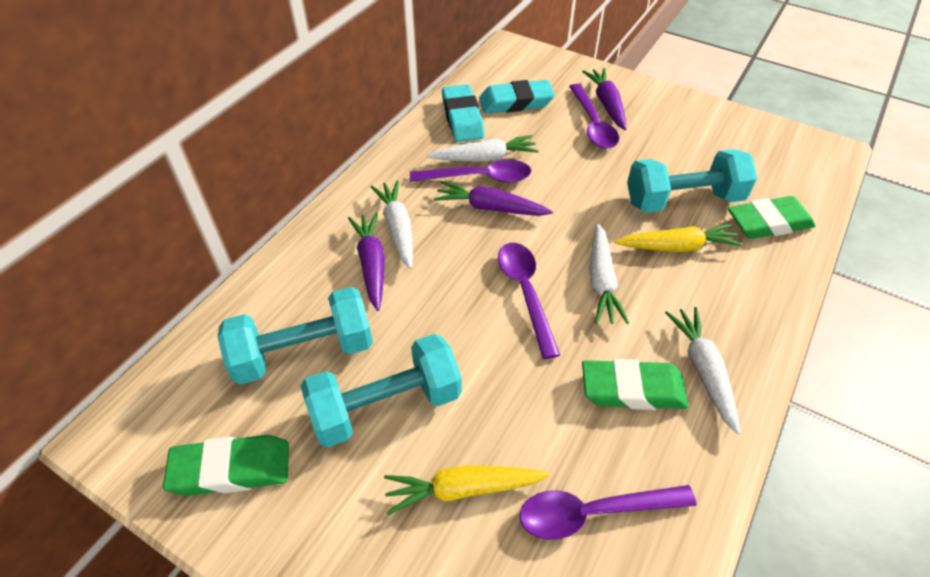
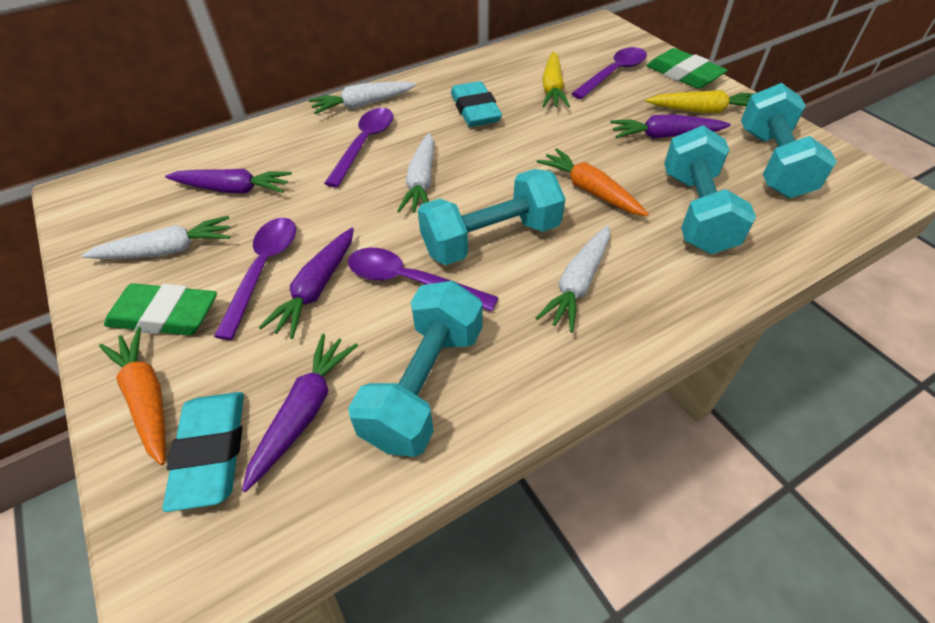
green eraser: 3 -> 2
orange carrot: 0 -> 2
purple carrot: 3 -> 4
turquoise dumbbell: 3 -> 4

